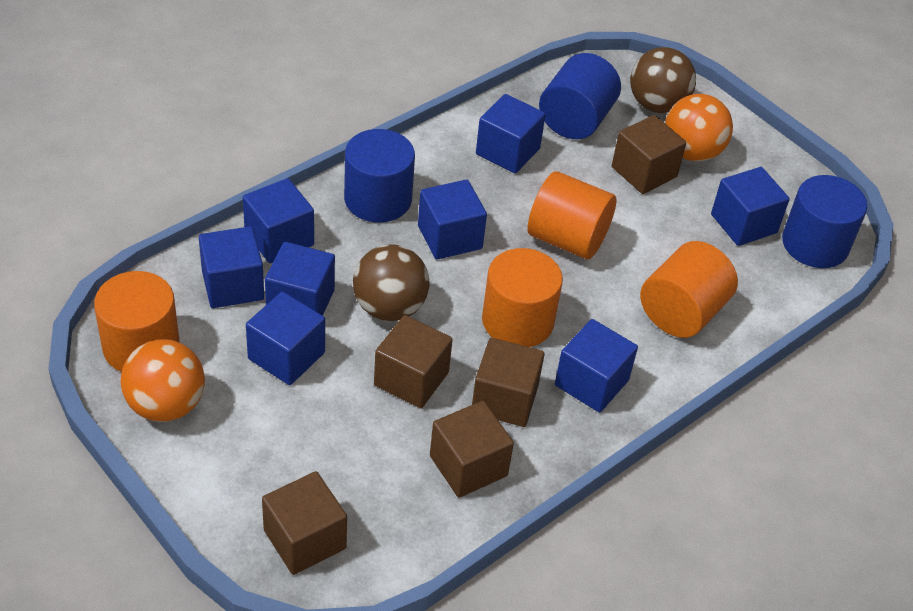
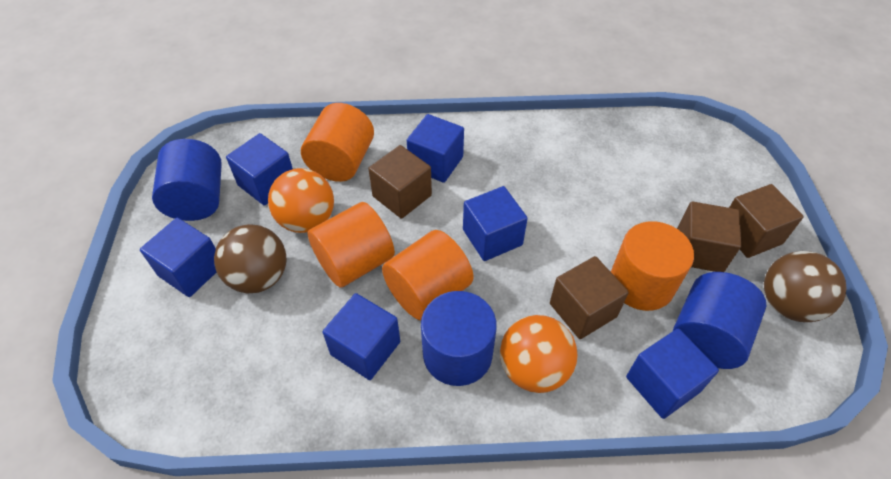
blue cube: 8 -> 6
brown cube: 5 -> 4

